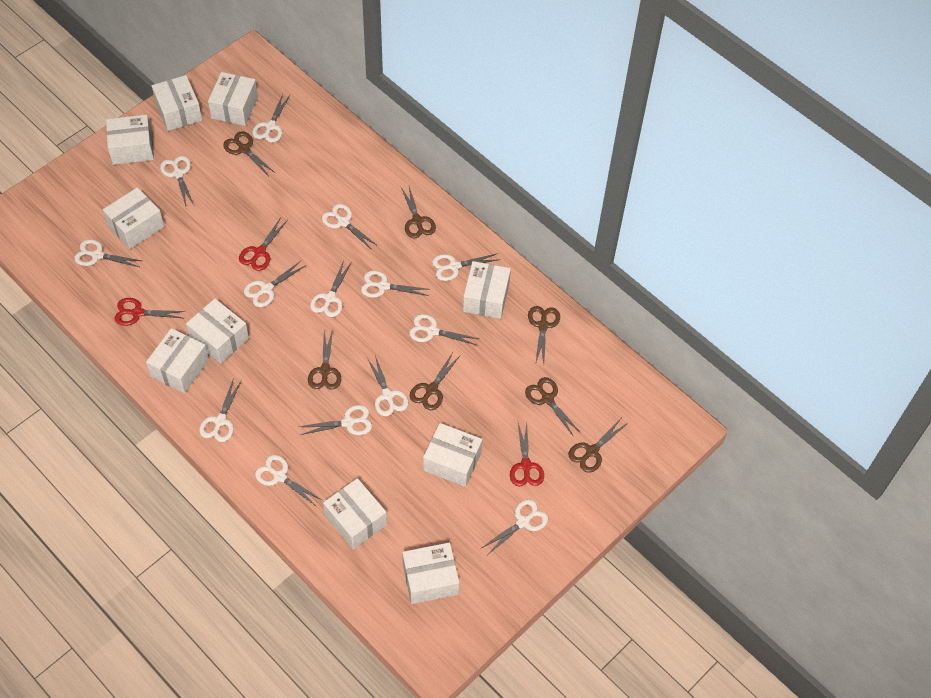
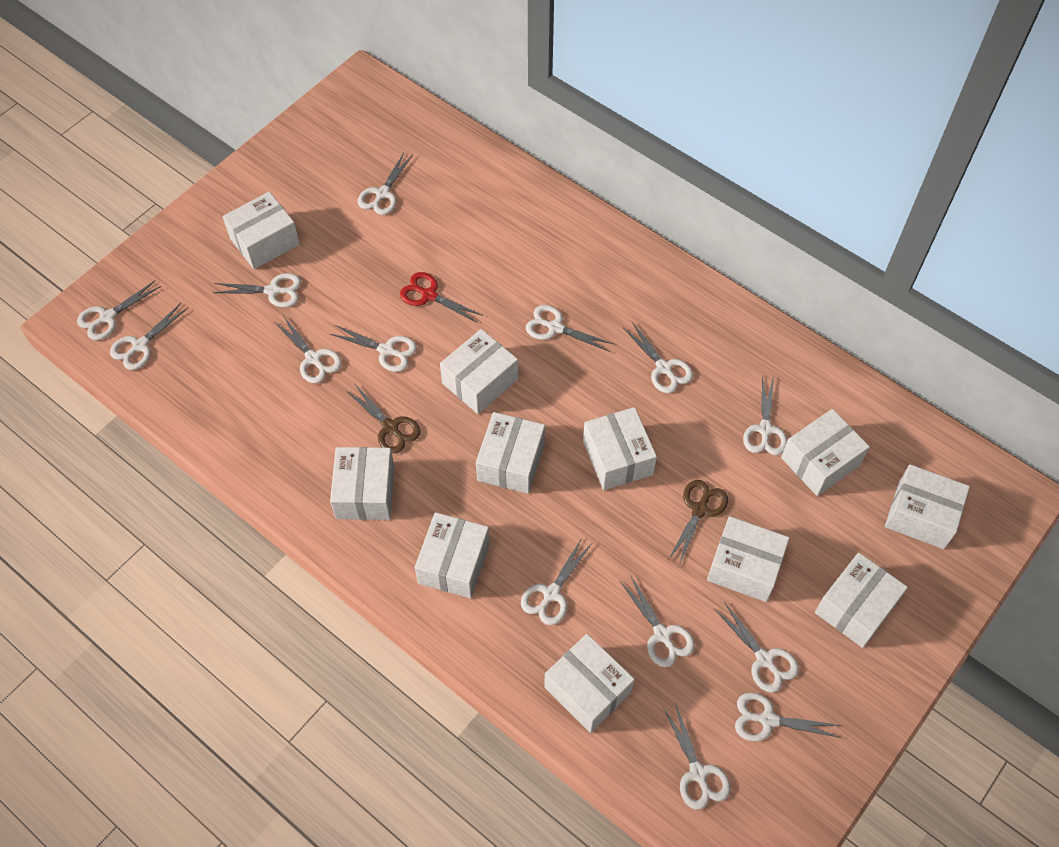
brown scissors: 7 -> 2
red scissors: 3 -> 1
white box: 10 -> 11

